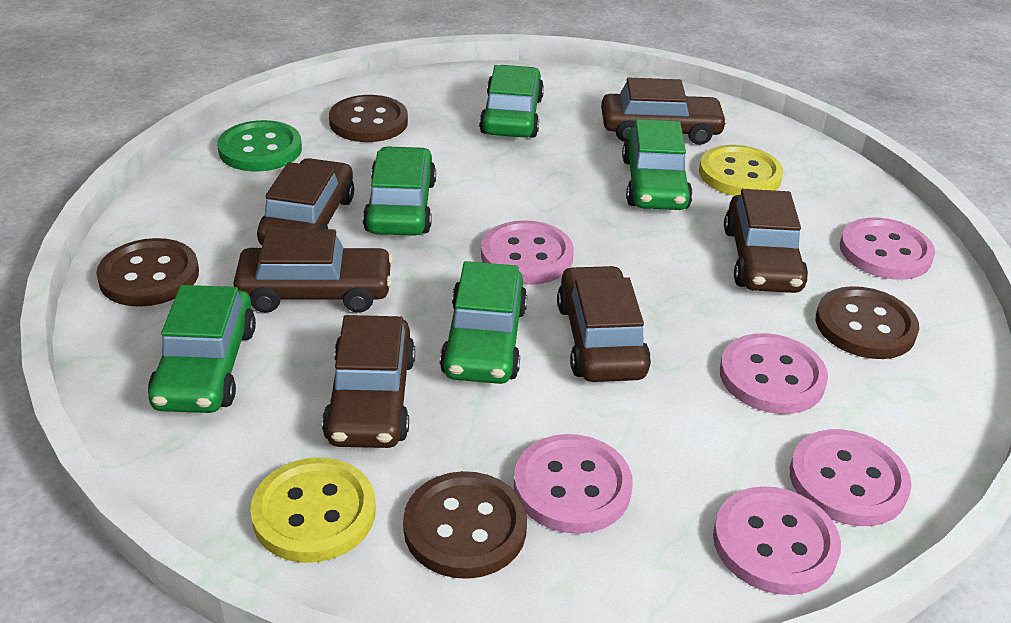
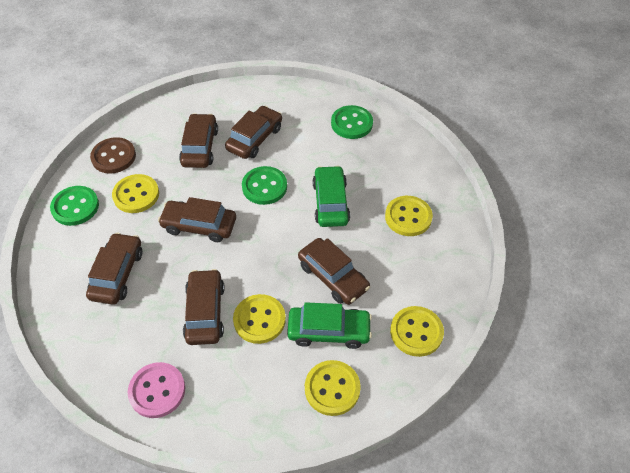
brown button: 4 -> 1
green button: 1 -> 3
green car: 5 -> 2
pink button: 6 -> 1
yellow button: 2 -> 5

